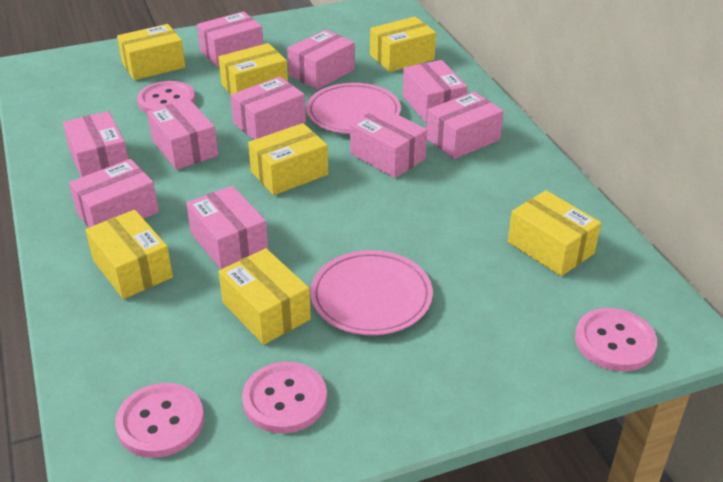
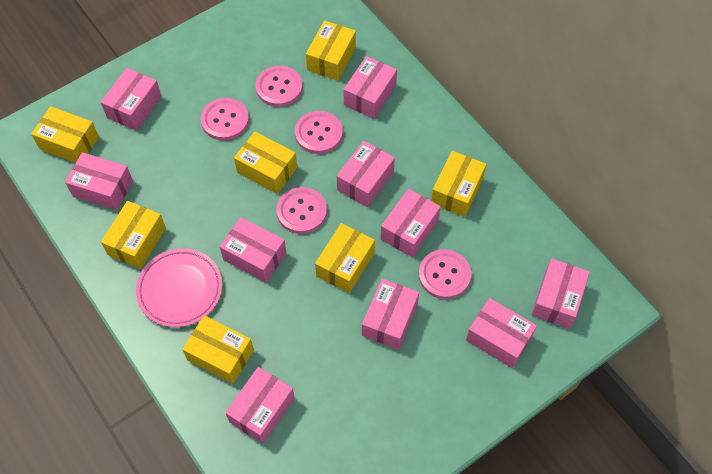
pink button: 4 -> 5
pink plate: 2 -> 1

